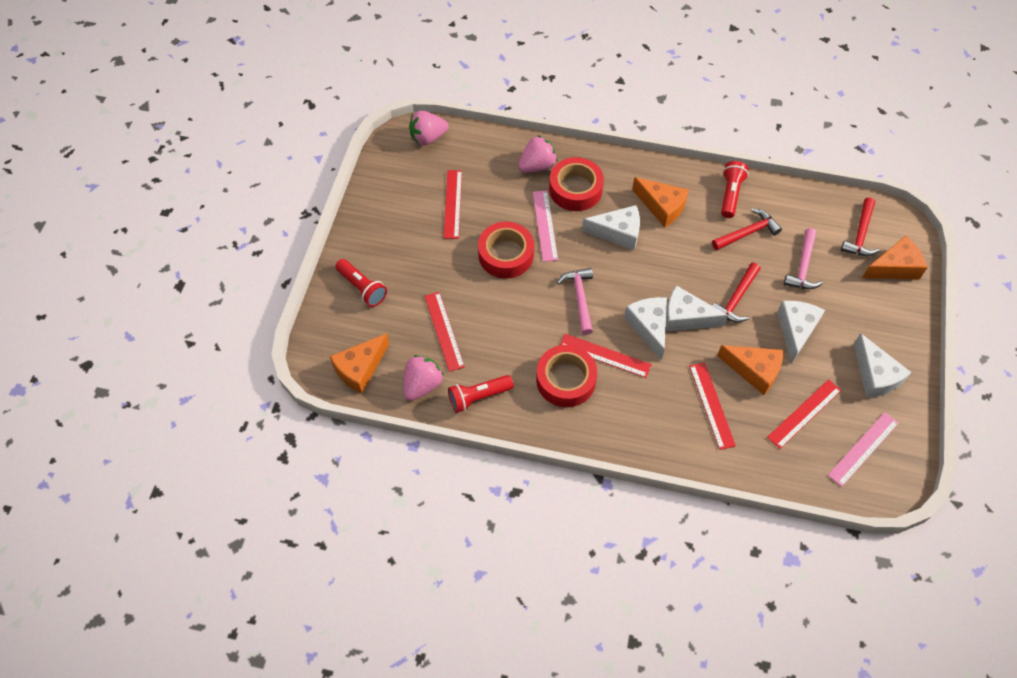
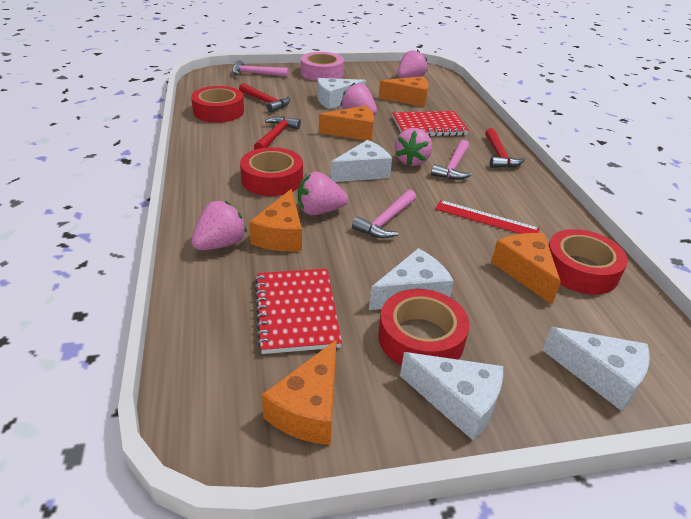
orange cheese: 4 -> 5
pink hammer: 2 -> 3
pink ruler: 2 -> 0
pink strawberry: 3 -> 5
pink tape: 0 -> 1
red flashlight: 3 -> 0
red notebook: 0 -> 2
red ruler: 5 -> 1
red tape: 3 -> 4

